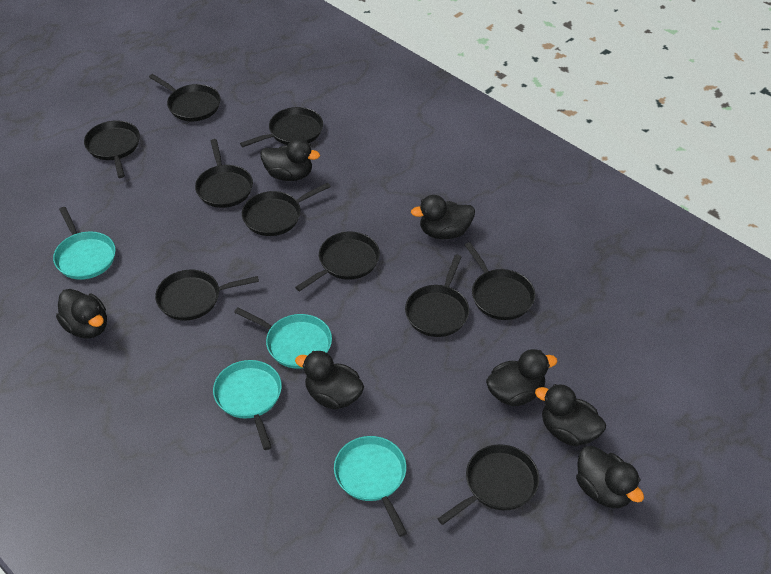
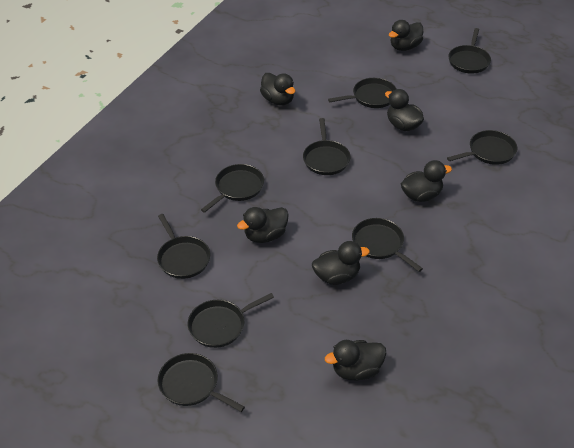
black pan: 10 -> 9
turquoise pan: 4 -> 0

